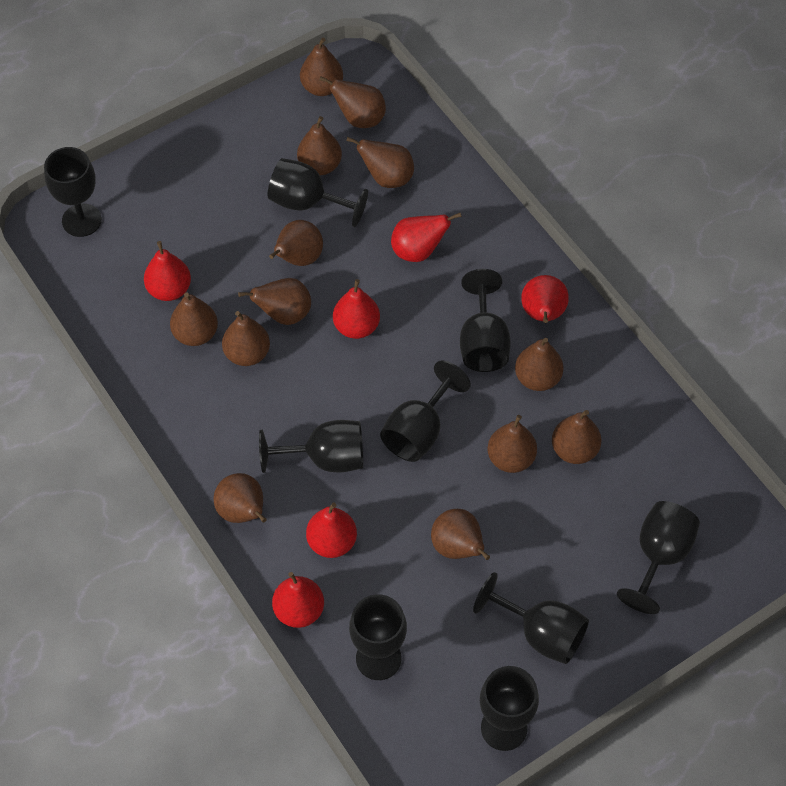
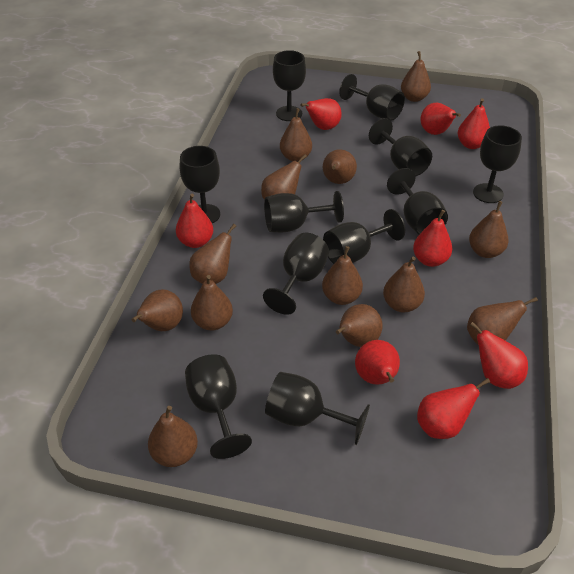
black goblet: 9 -> 11
red pear: 6 -> 8

